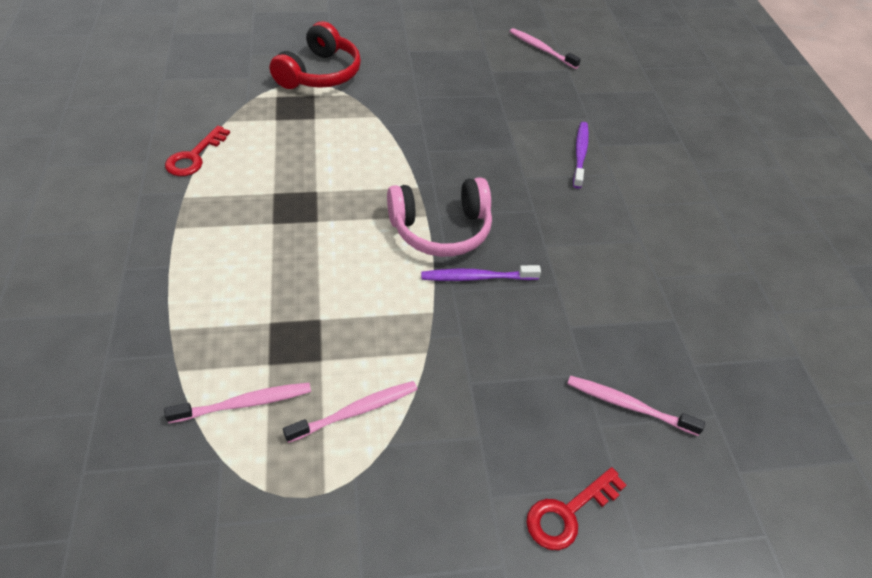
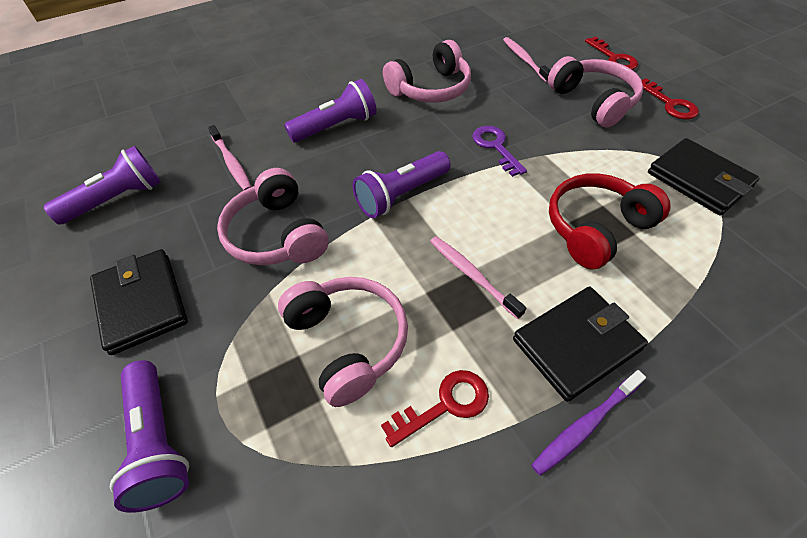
black wallet: 0 -> 3
pink headphones: 1 -> 4
pink toothbrush: 4 -> 3
purple flashlight: 0 -> 4
purple key: 0 -> 1
purple toothbrush: 2 -> 1
red key: 2 -> 3

